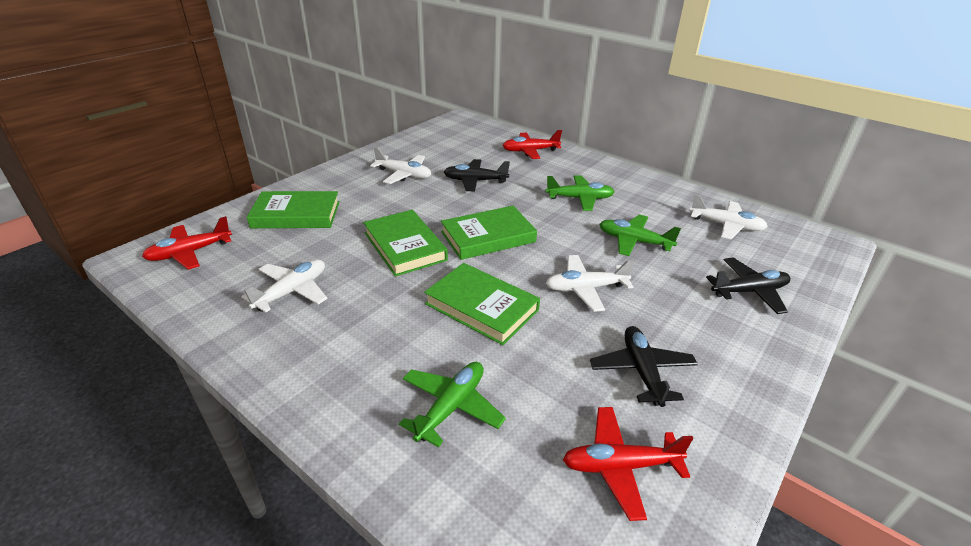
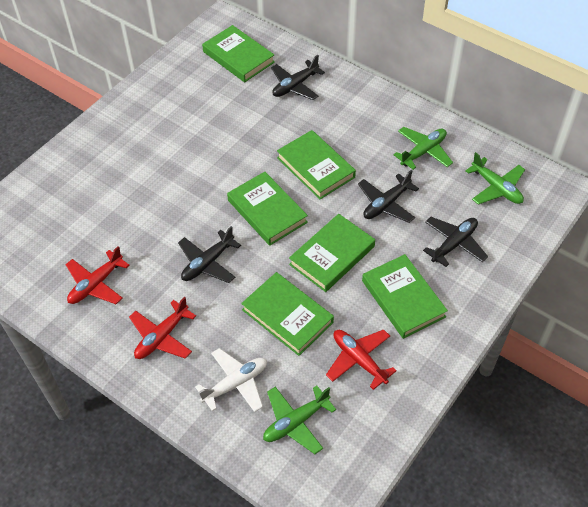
black plane: 3 -> 4
green book: 4 -> 6
white plane: 4 -> 1

